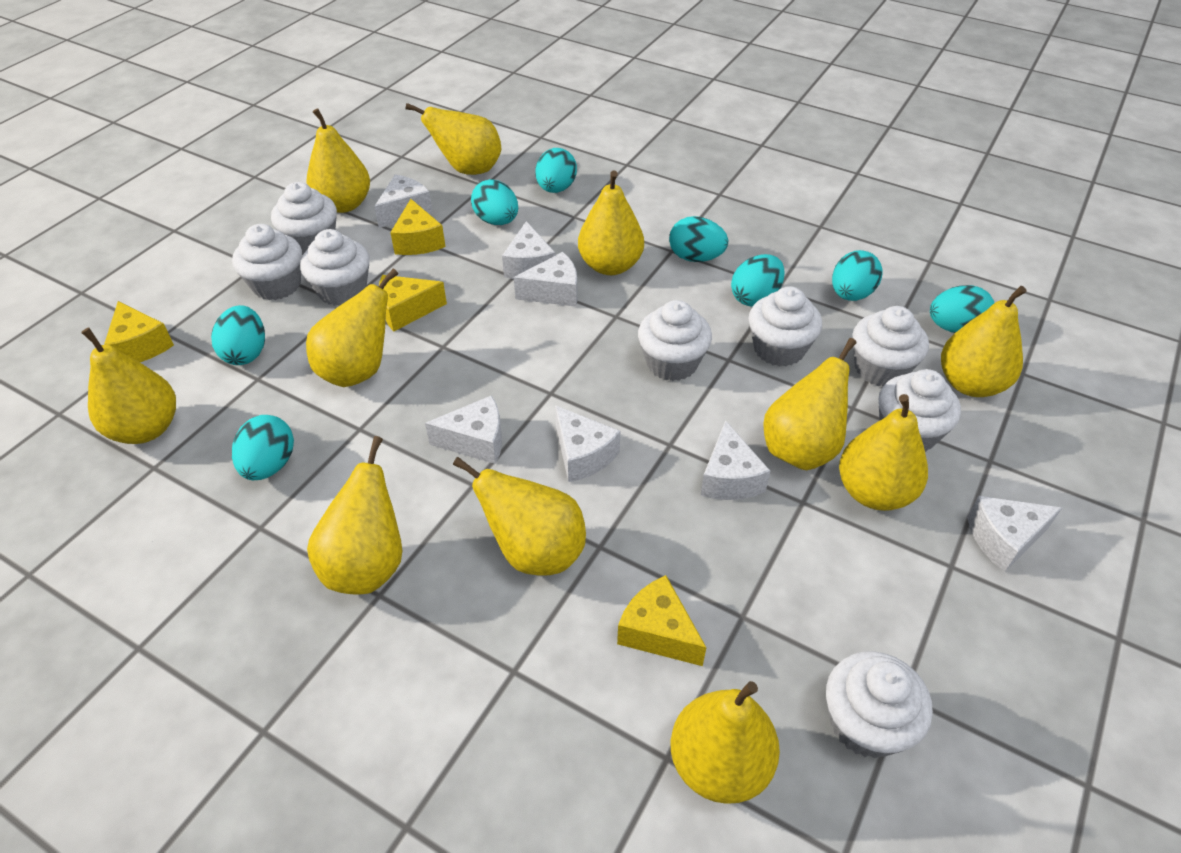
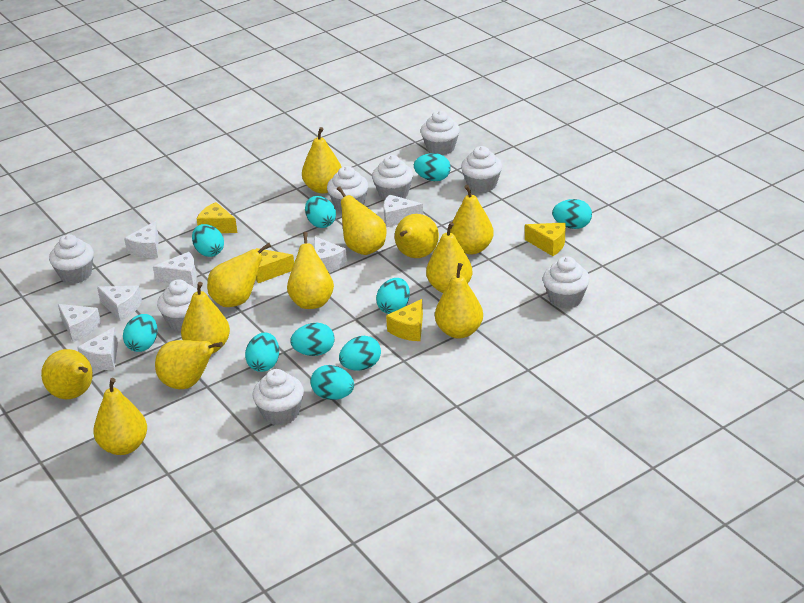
turquoise egg: 8 -> 10
yellow pear: 11 -> 12

